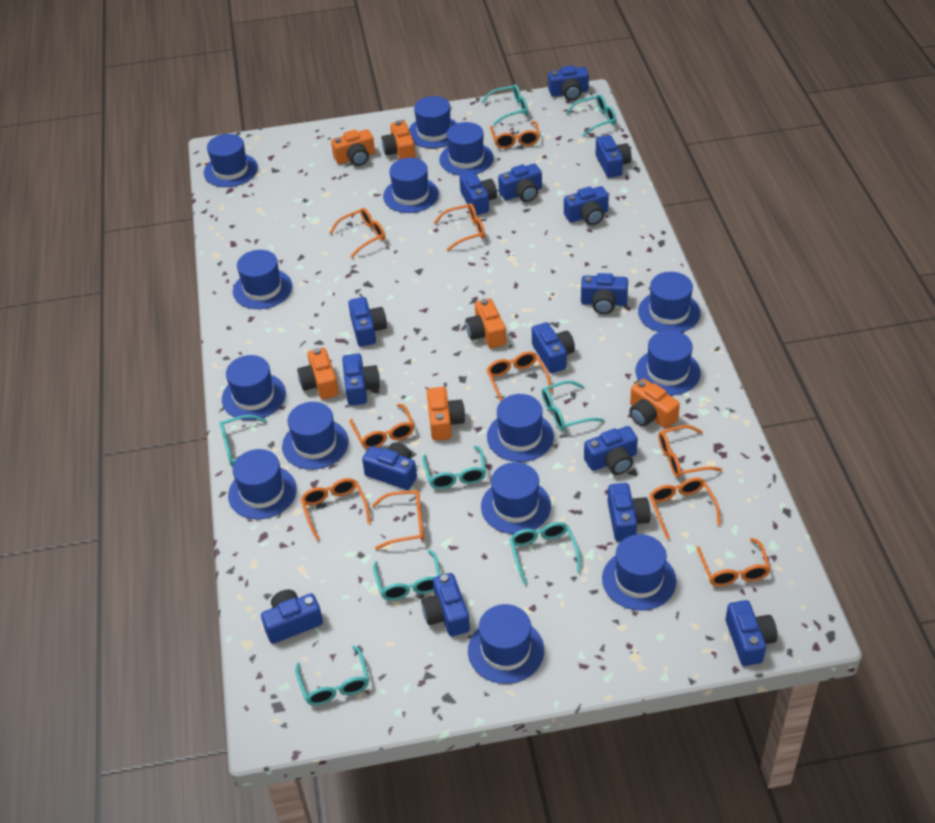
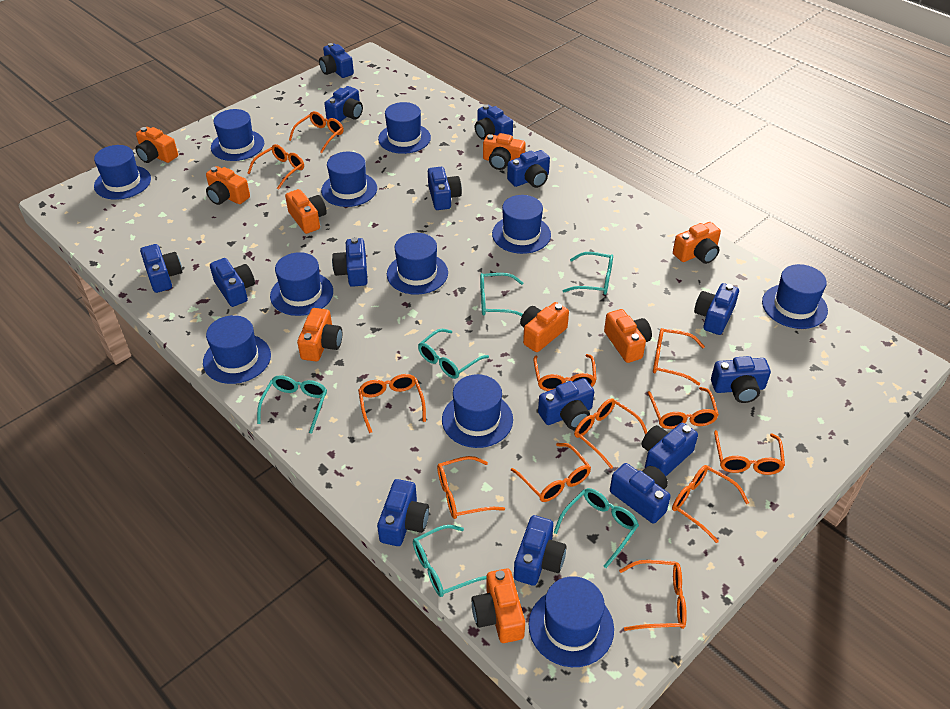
blue hat: 14 -> 11
orange camera: 6 -> 9
orange glasses: 10 -> 12
turquoise glasses: 8 -> 6

